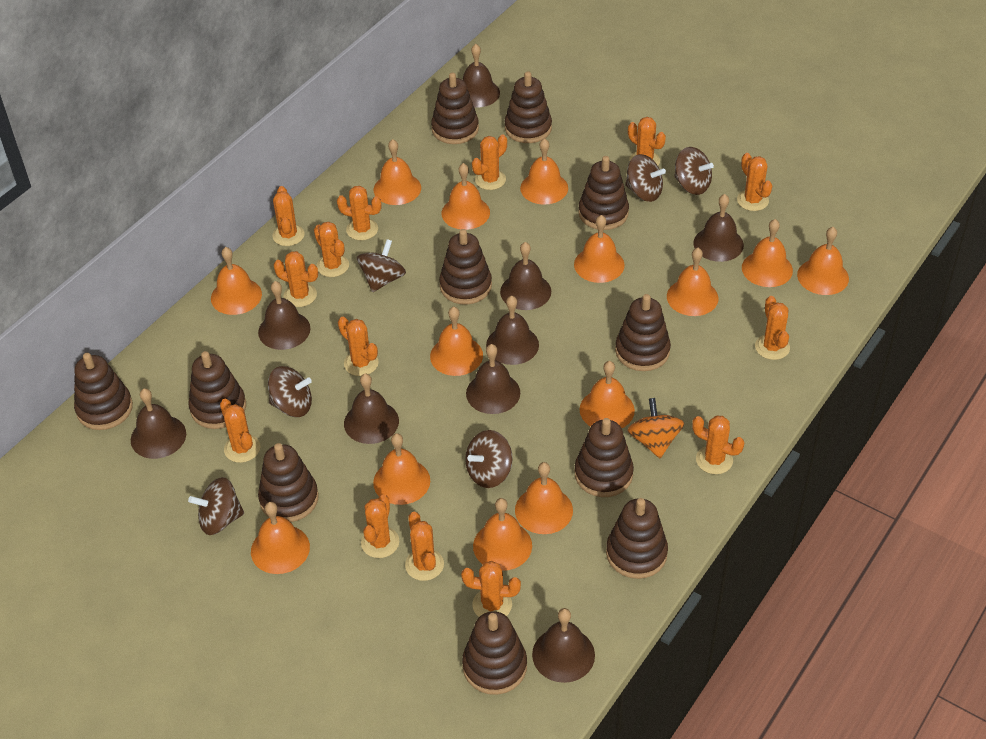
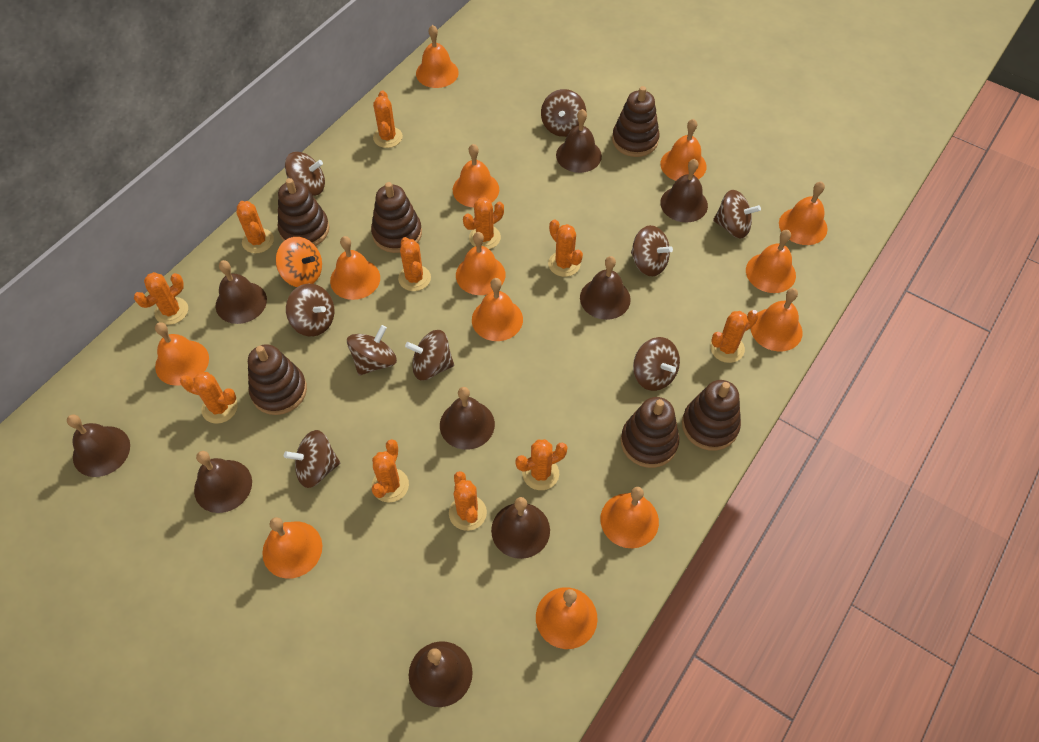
brown spinning top: 6 -> 9
brown stacking toy: 11 -> 6
orange bell: 14 -> 13
orange cactus: 14 -> 11

